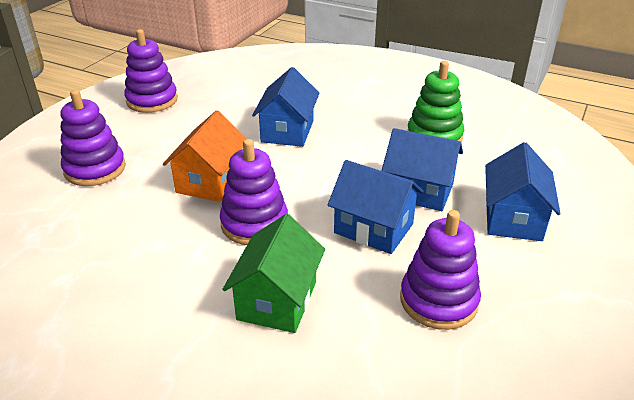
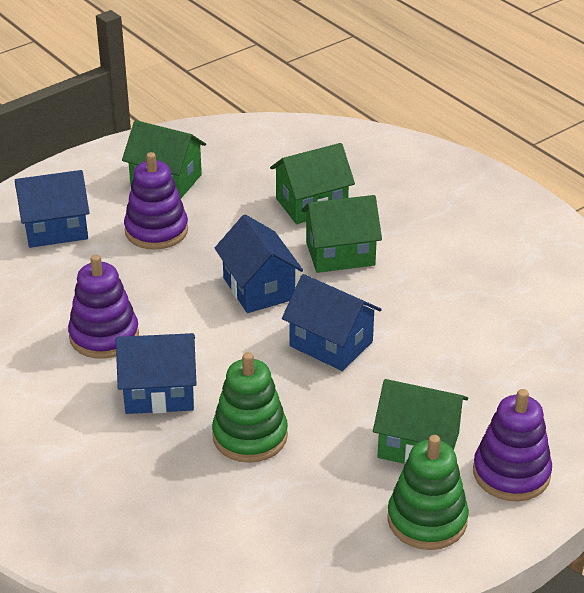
green house: 1 -> 4
green stacking toy: 1 -> 2
orange house: 1 -> 0
purple stacking toy: 4 -> 3

